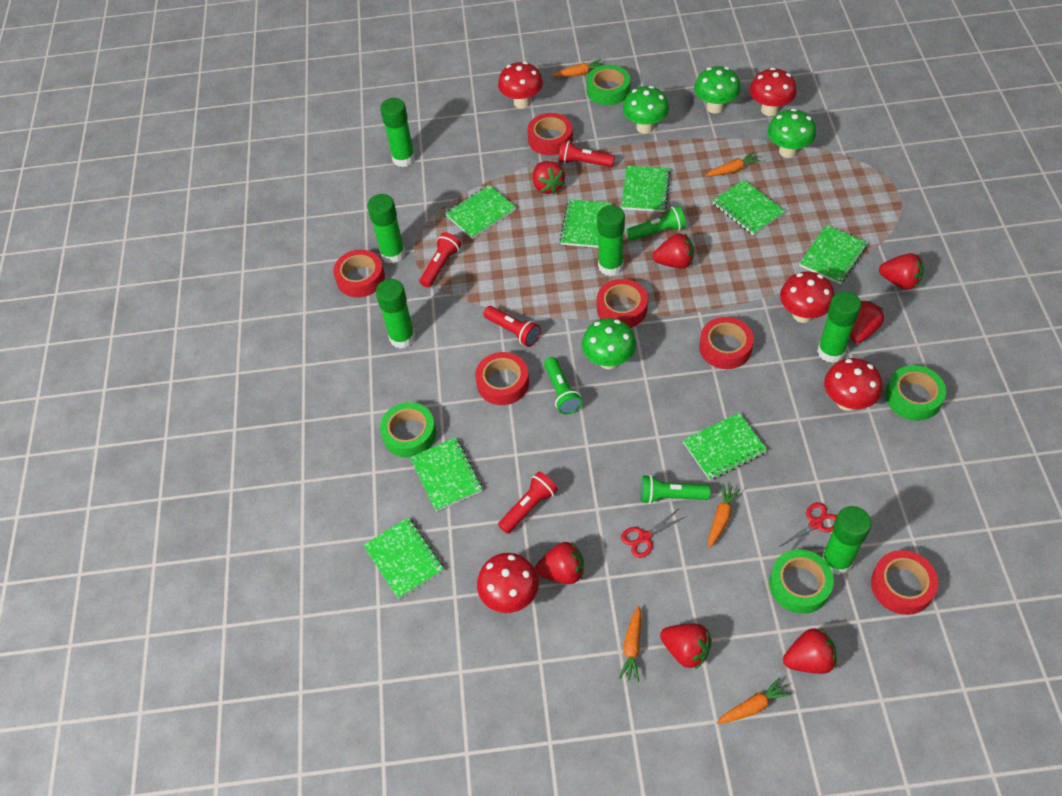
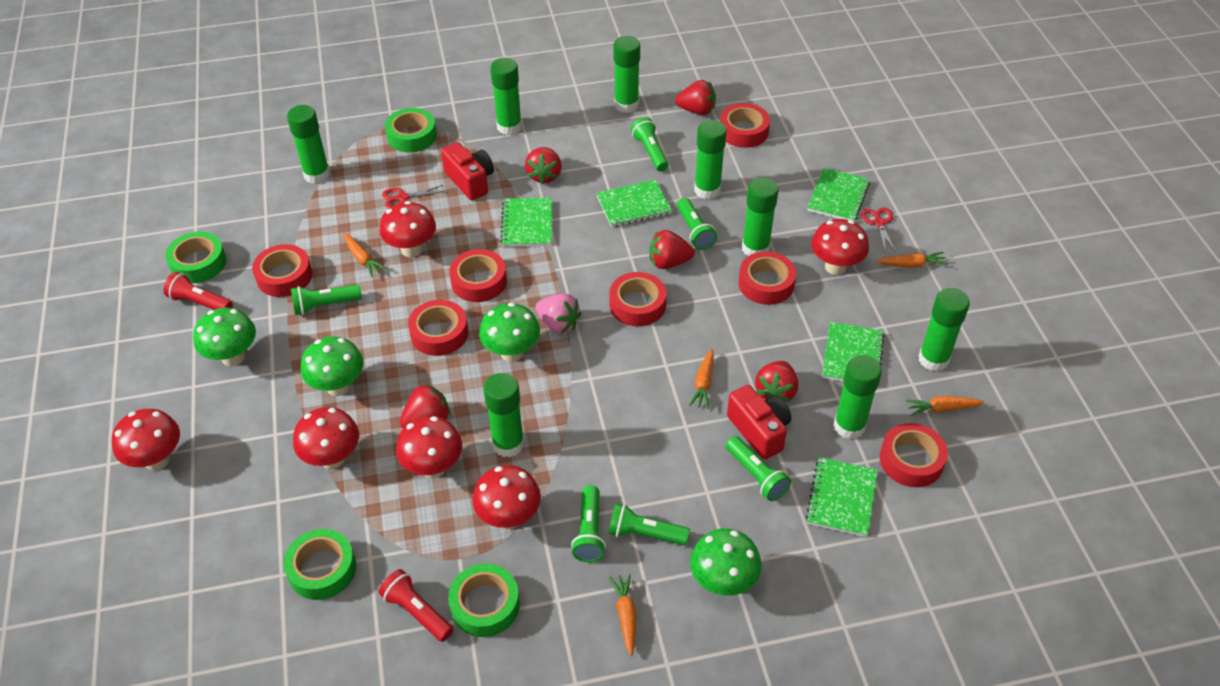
green flashlight: 3 -> 6
green glue stick: 6 -> 8
green notebook: 8 -> 5
pink strawberry: 0 -> 1
red camera: 0 -> 2
red flashlight: 4 -> 2
red mushroom: 5 -> 6
red strawberry: 7 -> 5
red tape: 6 -> 7

